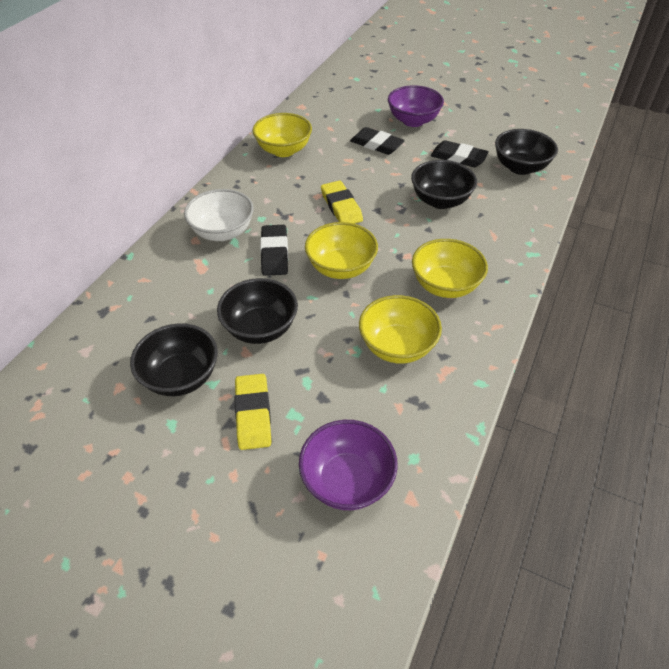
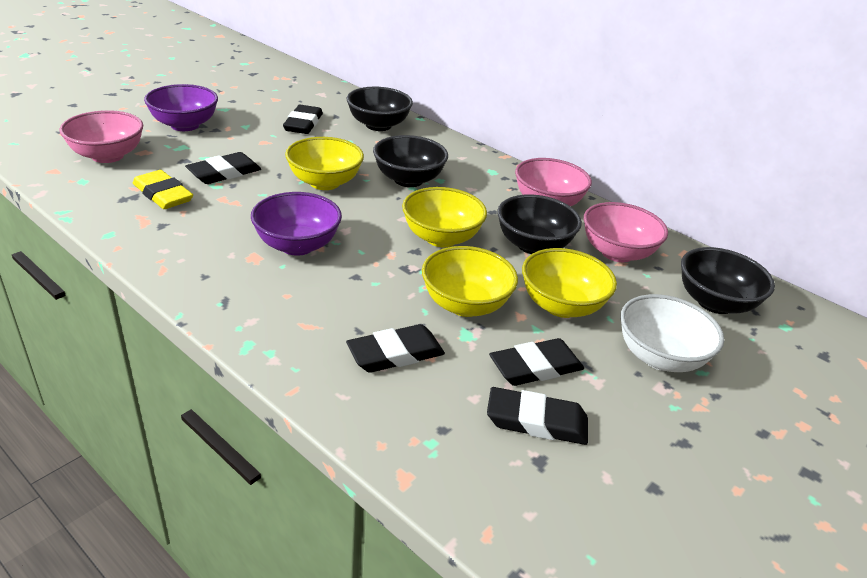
black eraser: 3 -> 5
pink bowl: 0 -> 3
yellow eraser: 2 -> 1

